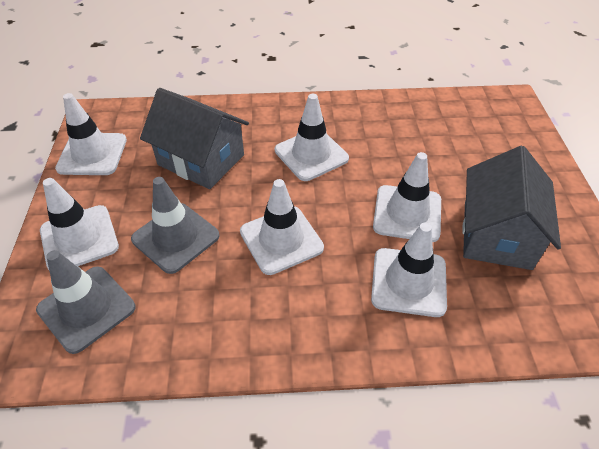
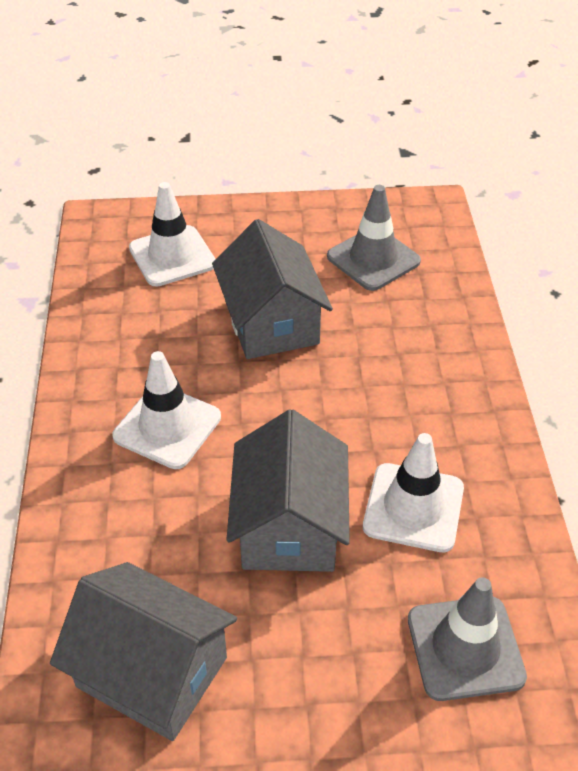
grey house: 2 -> 3
white traffic cone: 6 -> 3

